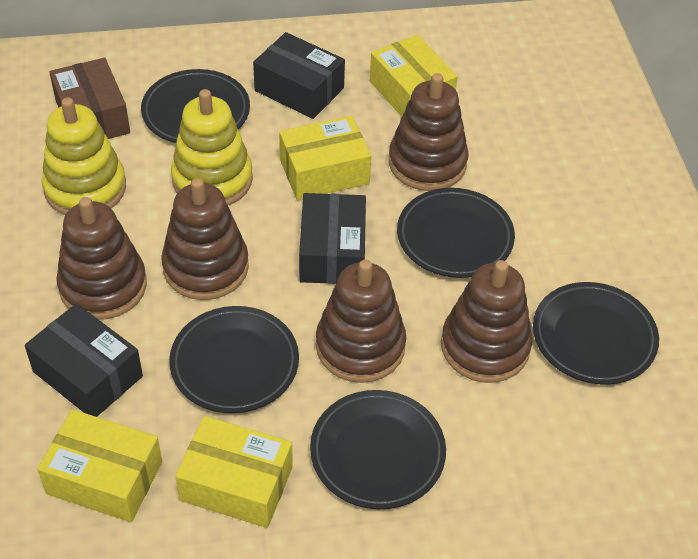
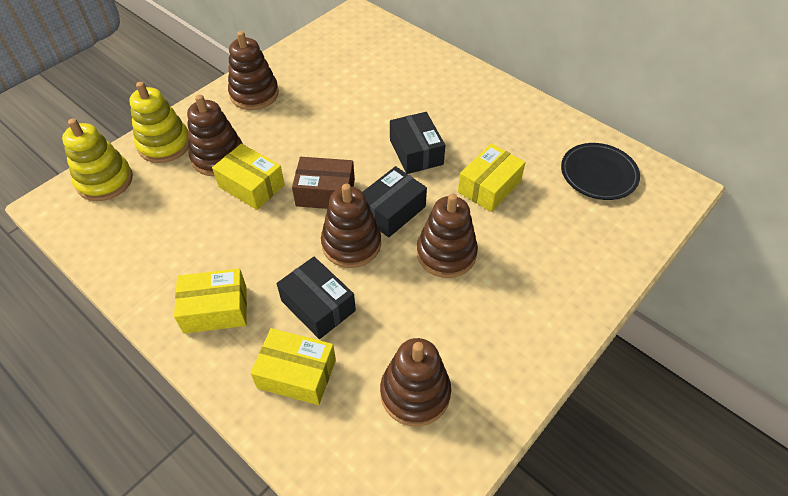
black plate: 5 -> 1

